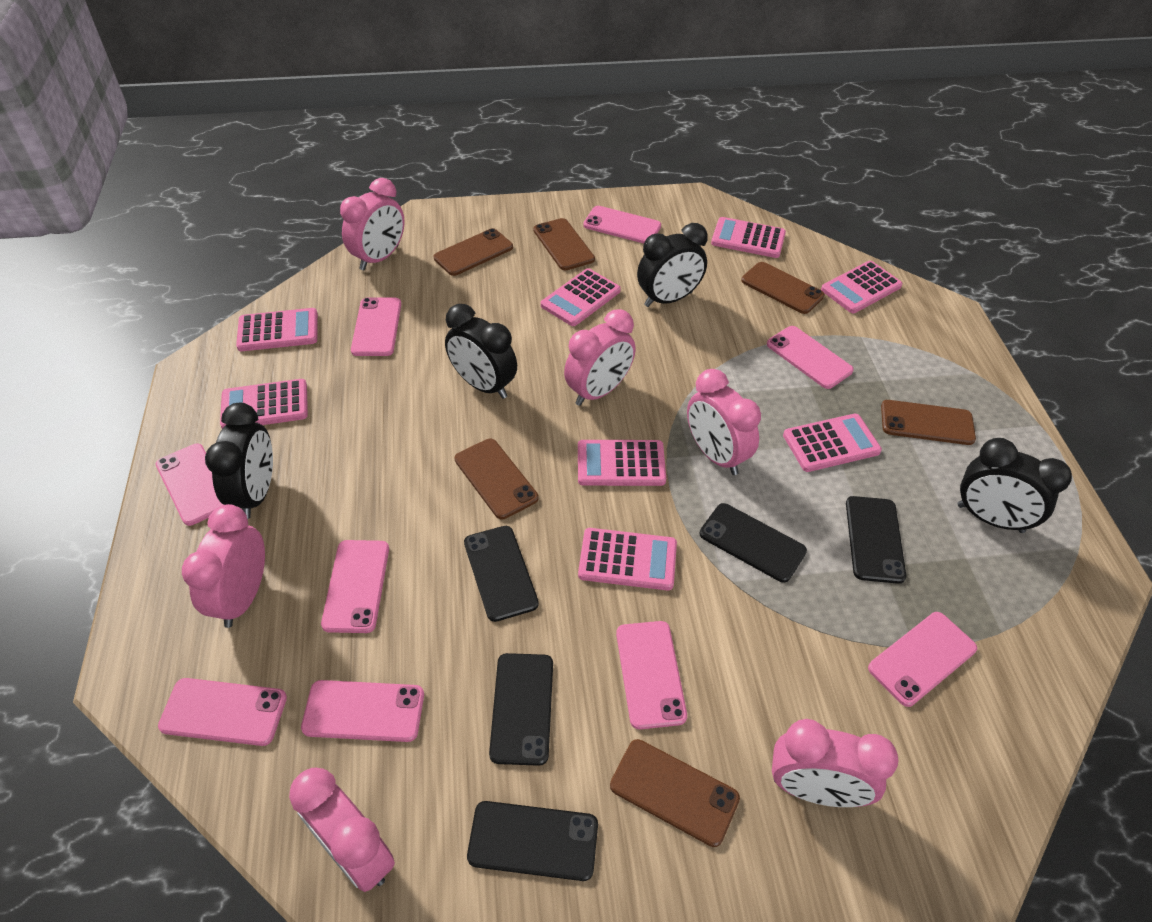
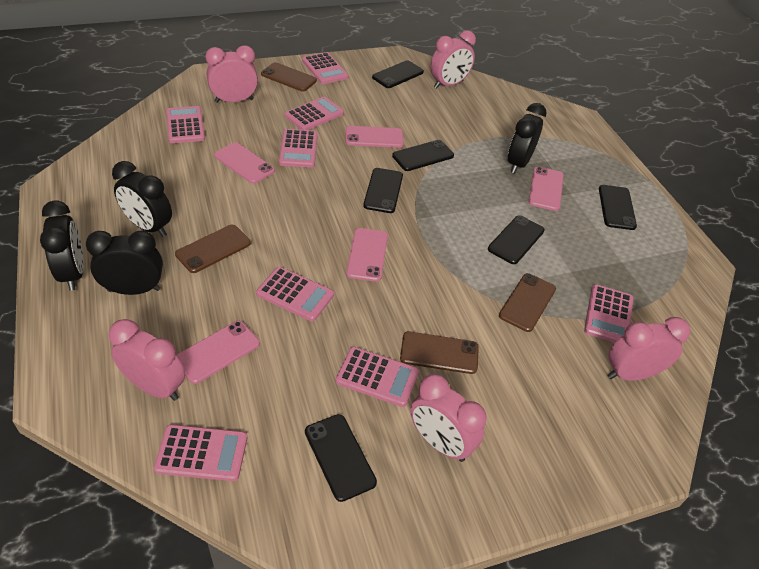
black phone: 5 -> 6
brown phone: 6 -> 4
pink clock: 6 -> 5
pink phone: 9 -> 5

